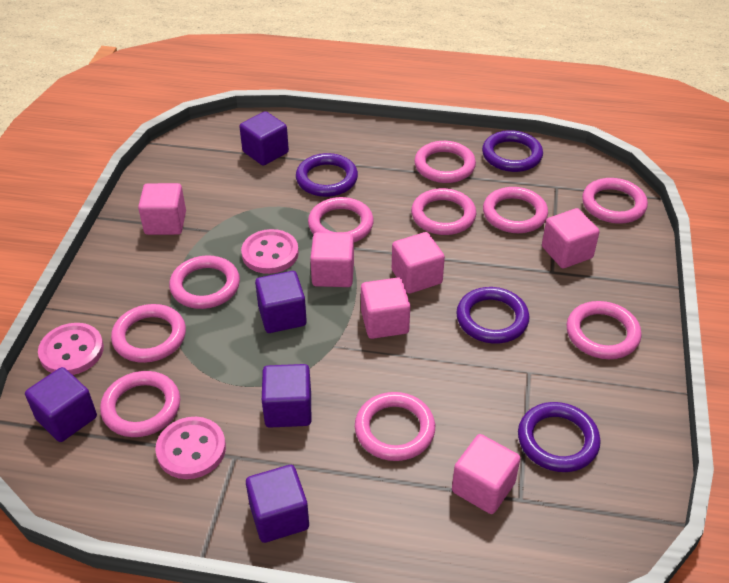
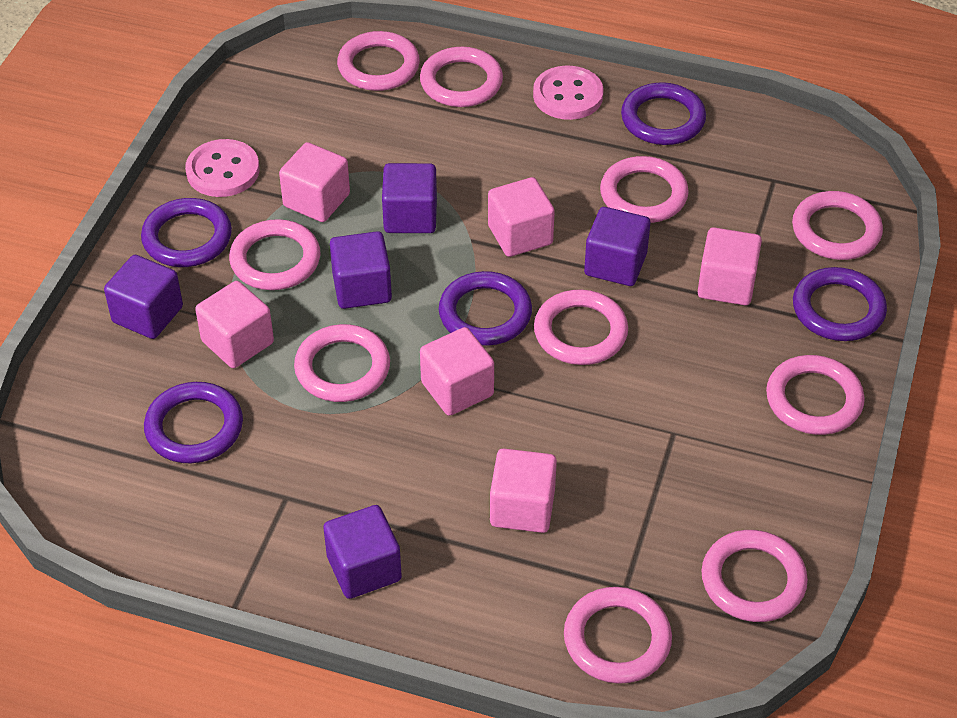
pink button: 3 -> 2
purple ring: 4 -> 5

